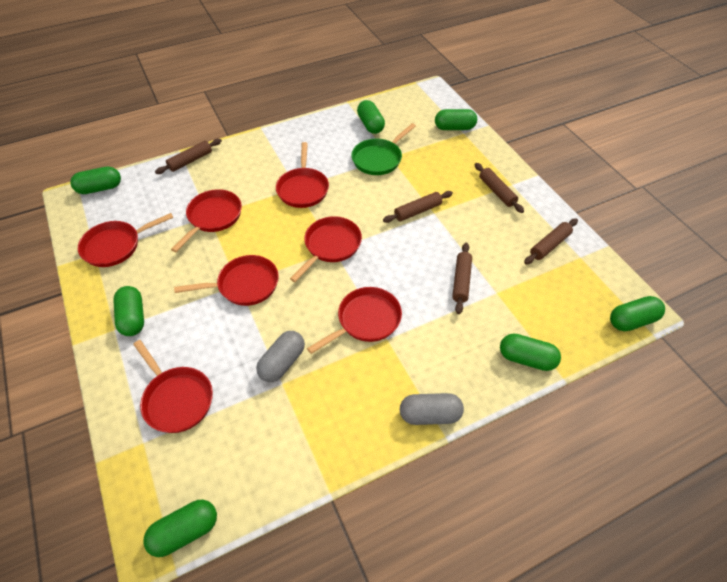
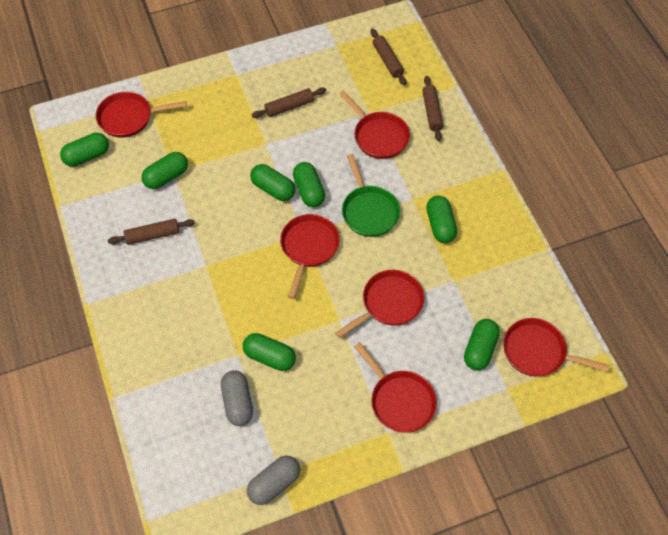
brown rolling pin: 5 -> 4
red pan: 7 -> 6

